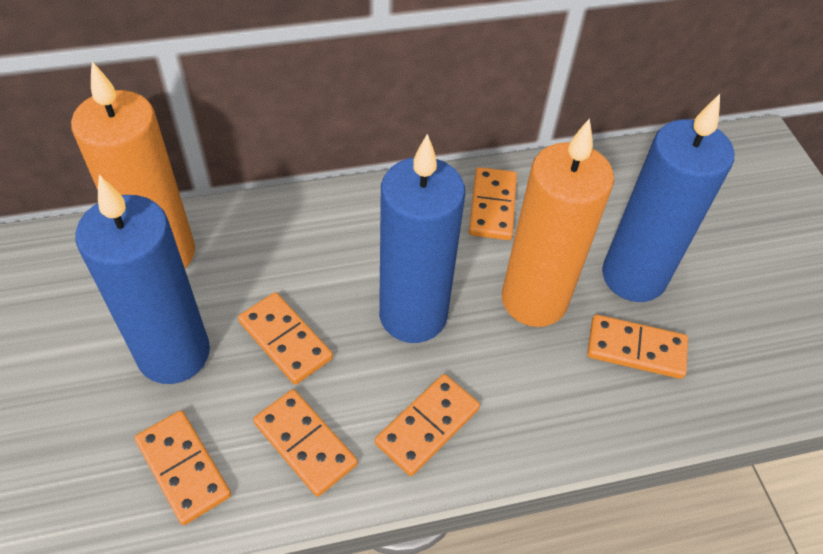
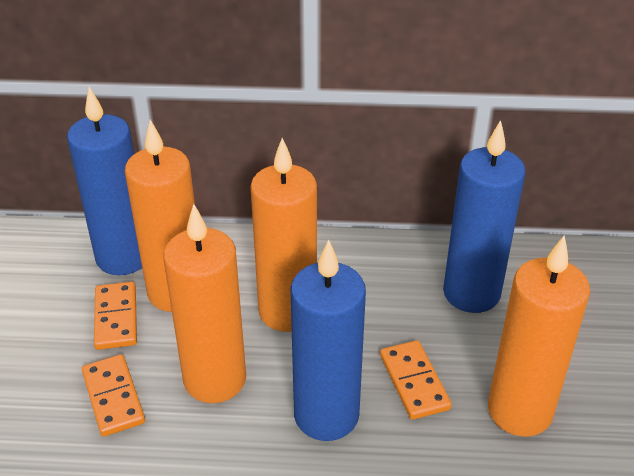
orange candle: 2 -> 4
orange domino: 6 -> 3

